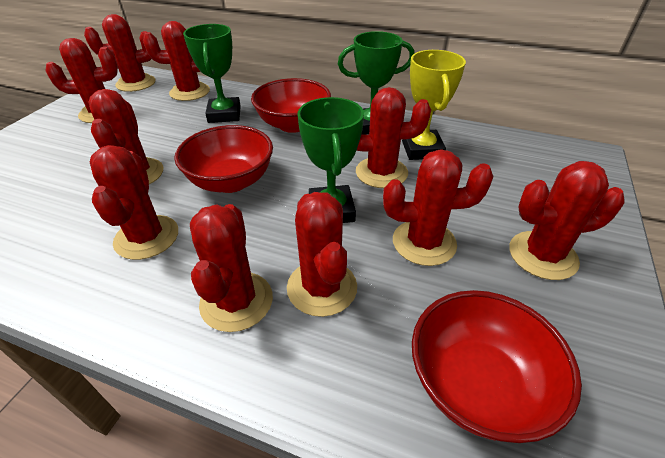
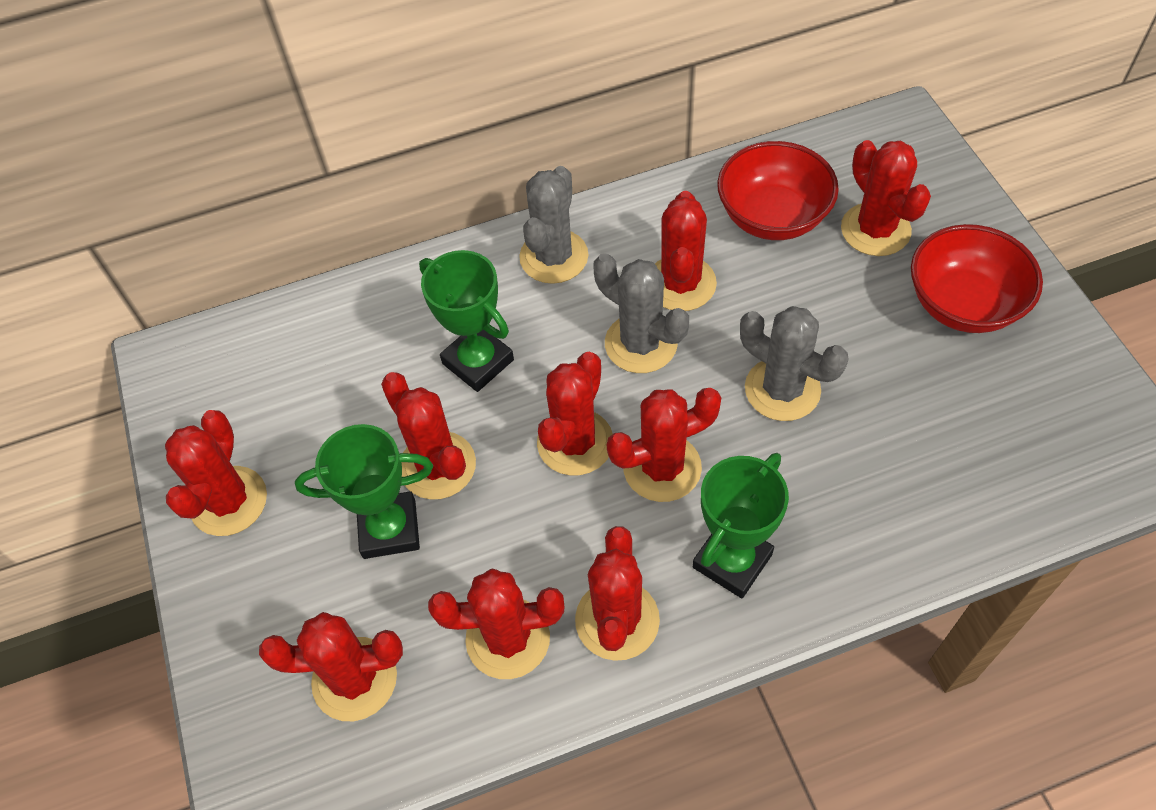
grey cactus: 0 -> 3
red bowl: 3 -> 2
red cactus: 10 -> 9
yellow trophy: 1 -> 0

